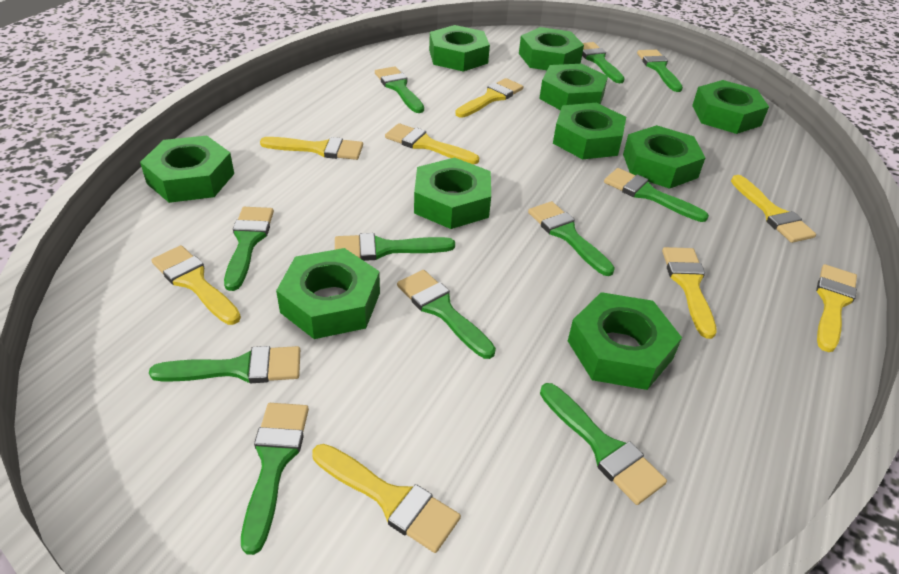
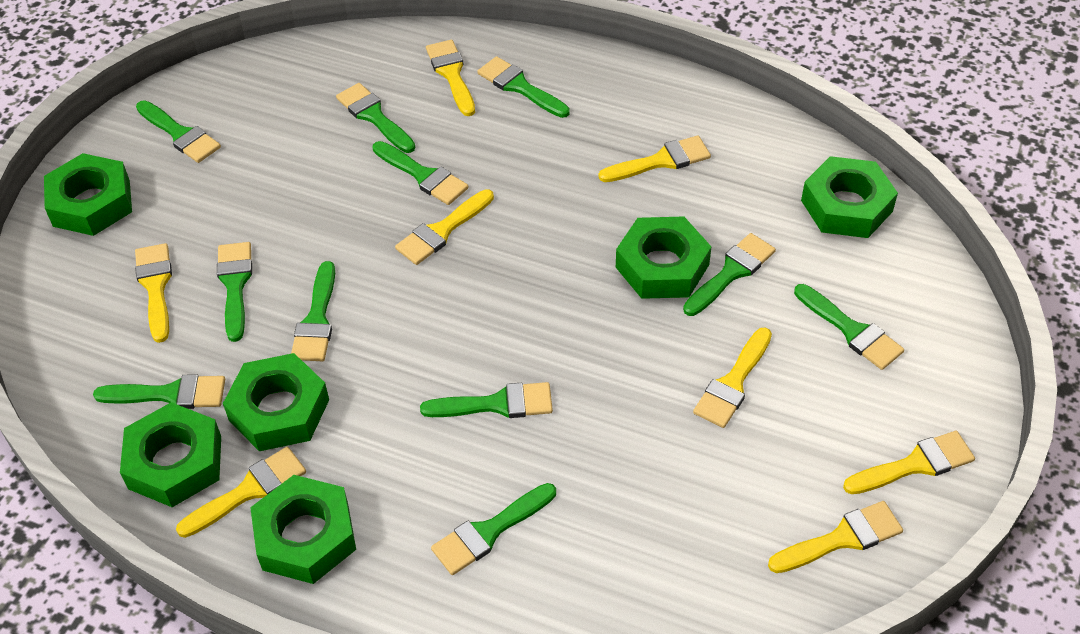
green nut: 10 -> 6

